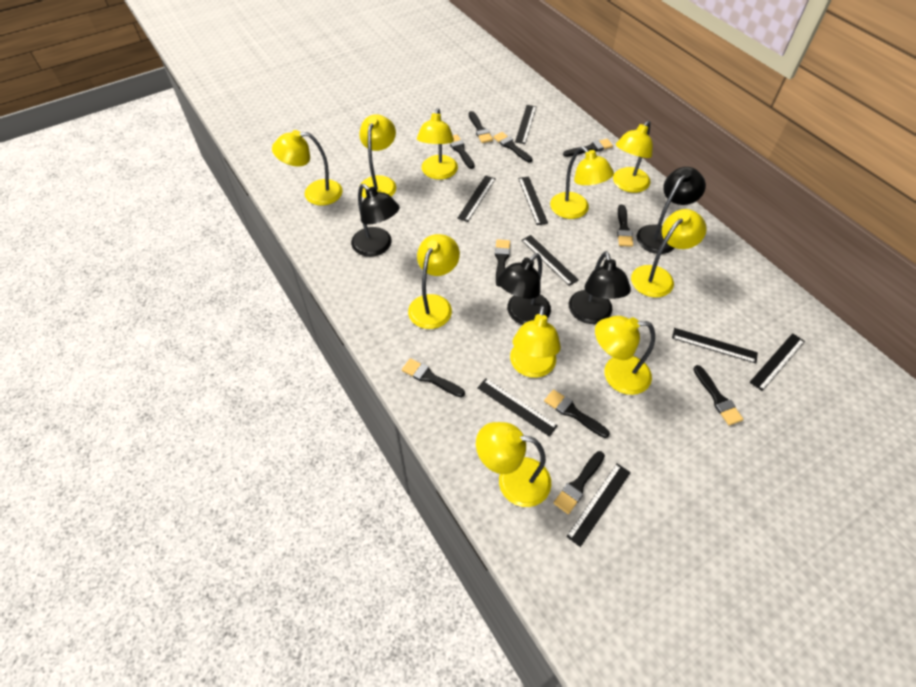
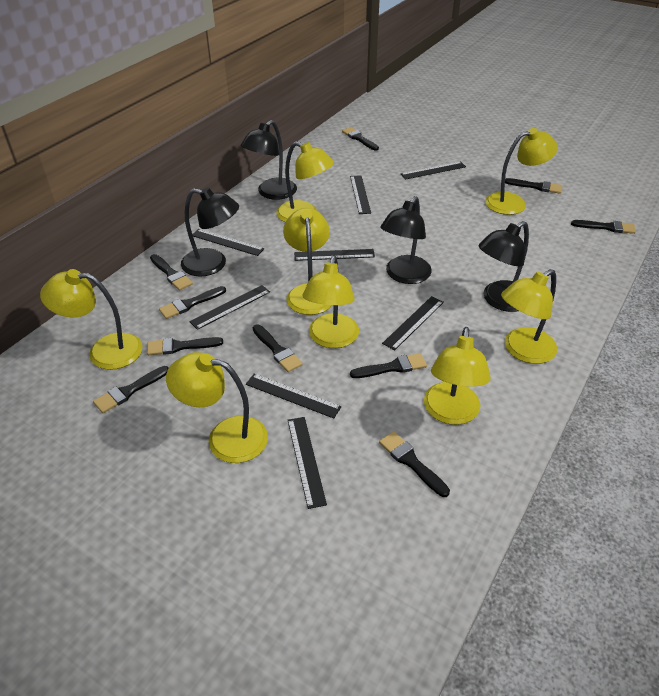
yellow lamp: 10 -> 8

